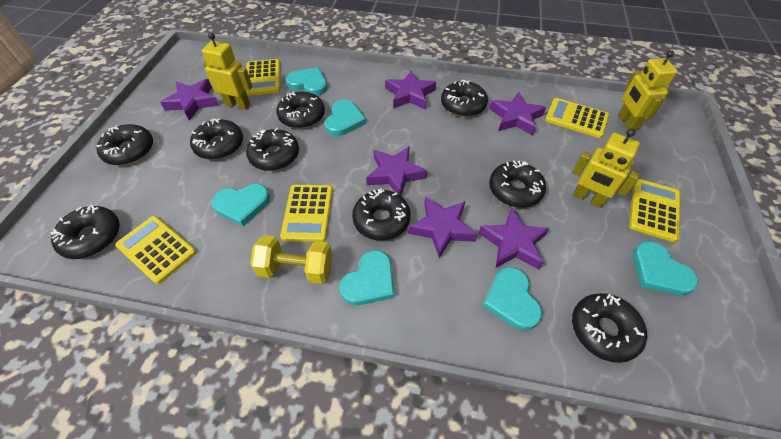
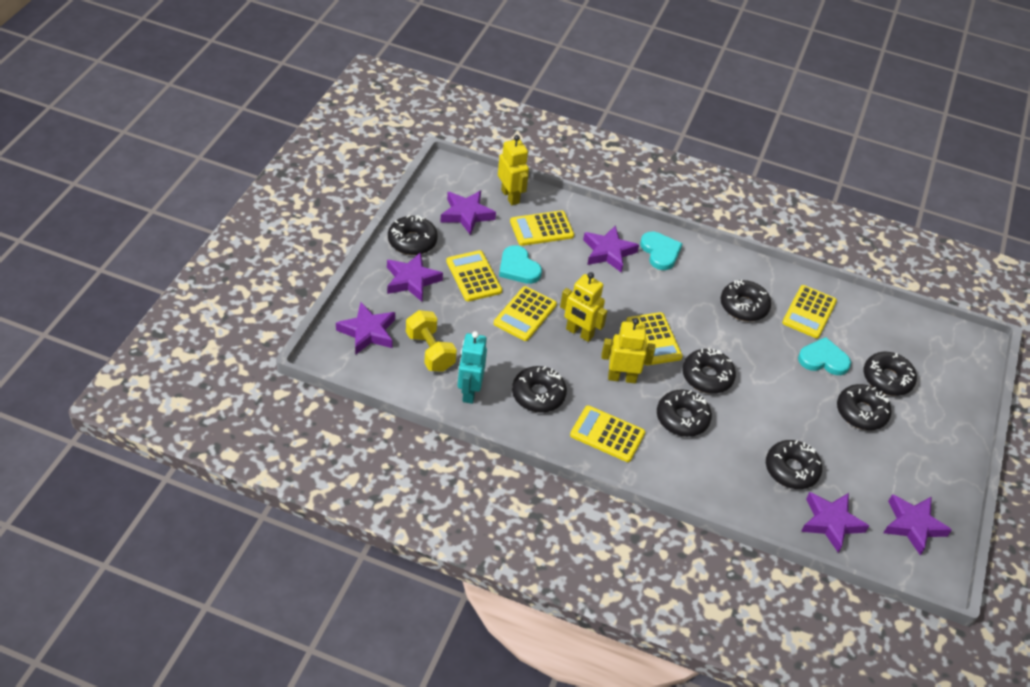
black donut: 9 -> 8
turquoise heart: 6 -> 3
turquoise robot: 0 -> 1
yellow calculator: 5 -> 6

